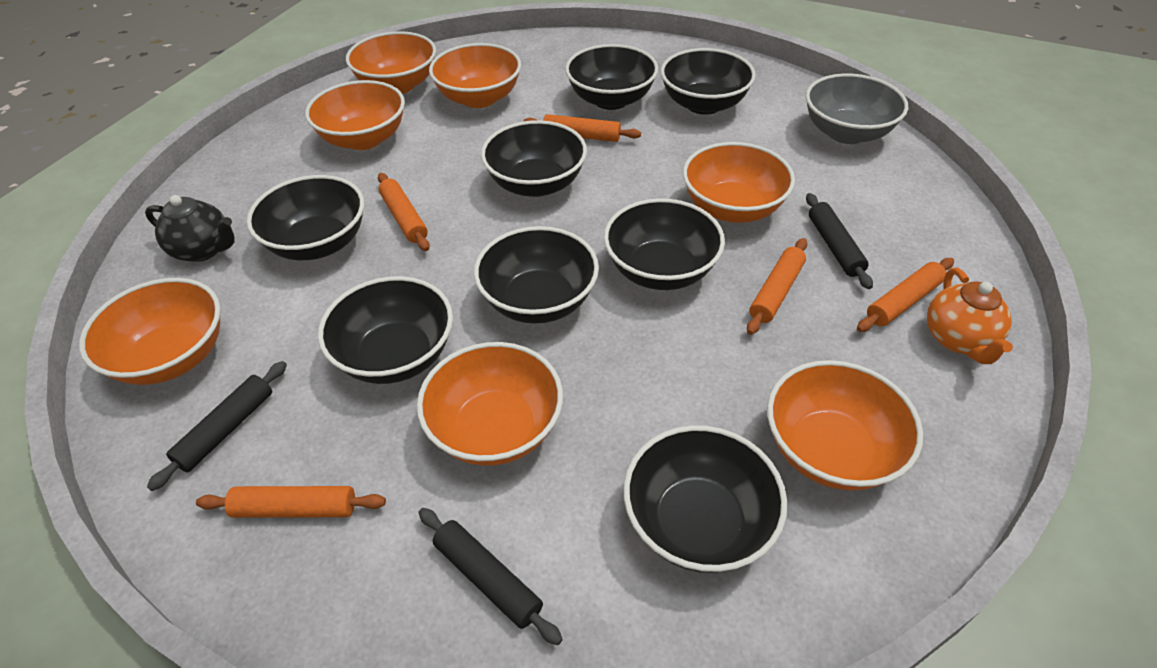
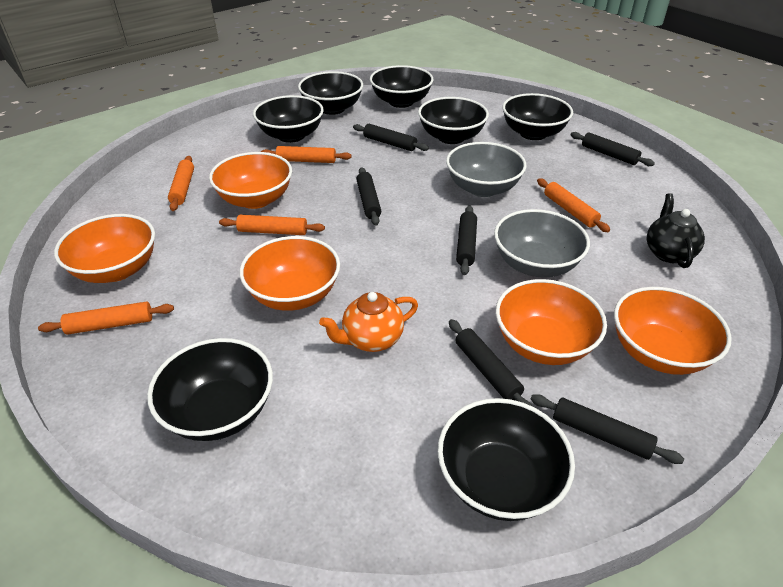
black bowl: 8 -> 7
black rolling pin: 3 -> 6
grey bowl: 1 -> 2
orange bowl: 7 -> 5

